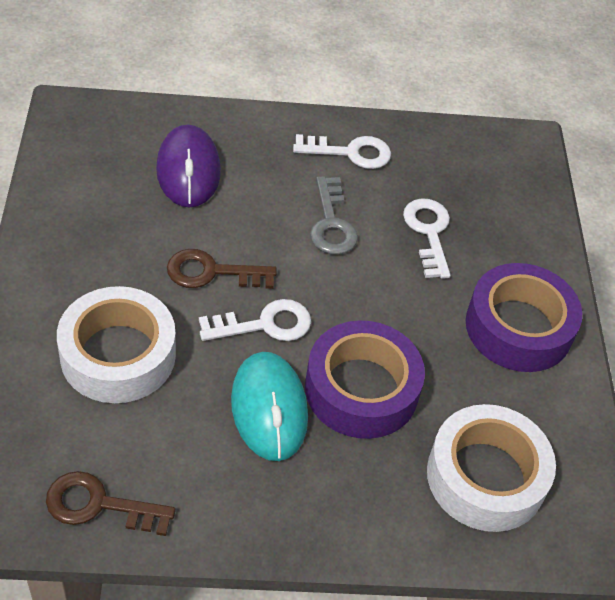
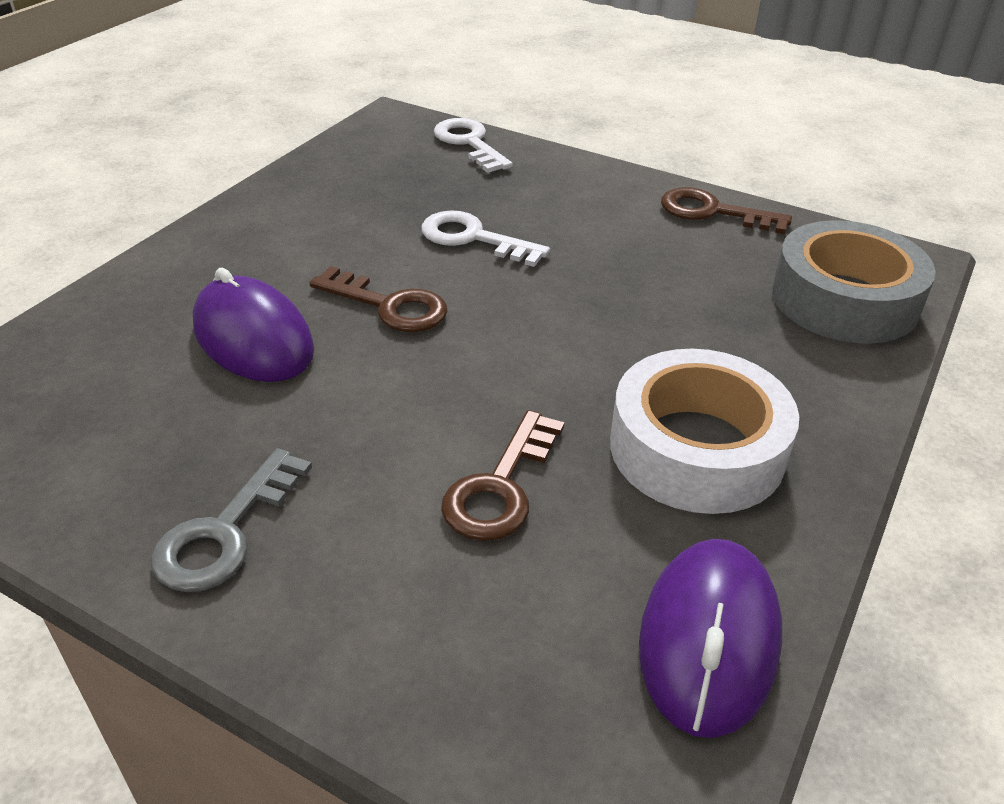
brown key: 2 -> 3
grey tape: 0 -> 1
purple mouse: 1 -> 2
purple tape: 2 -> 0
turquoise mouse: 1 -> 0
white key: 3 -> 2
white tape: 2 -> 1

